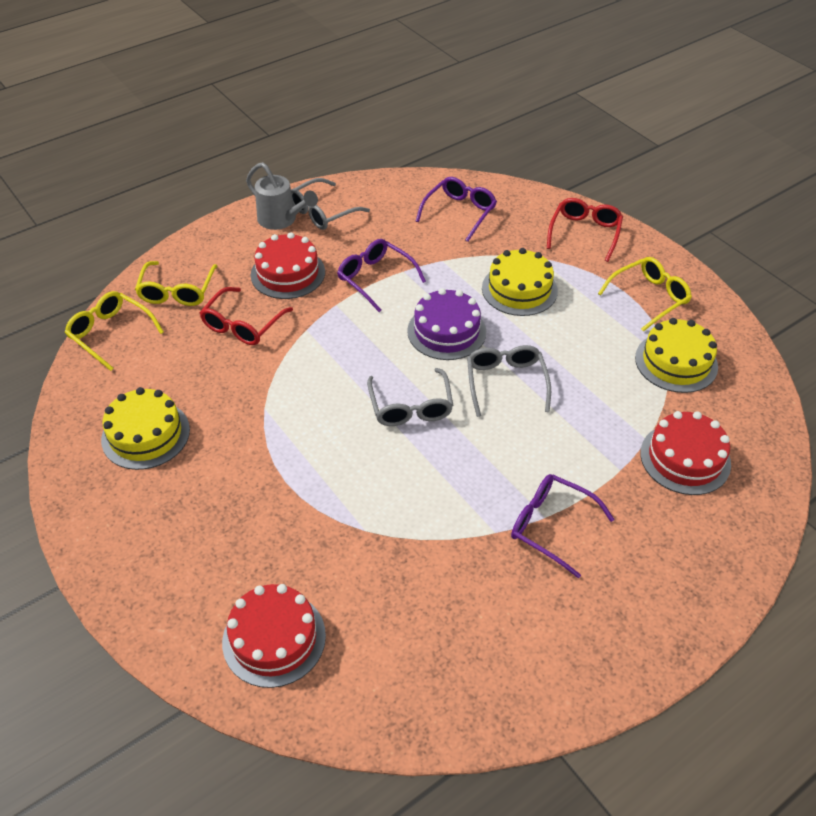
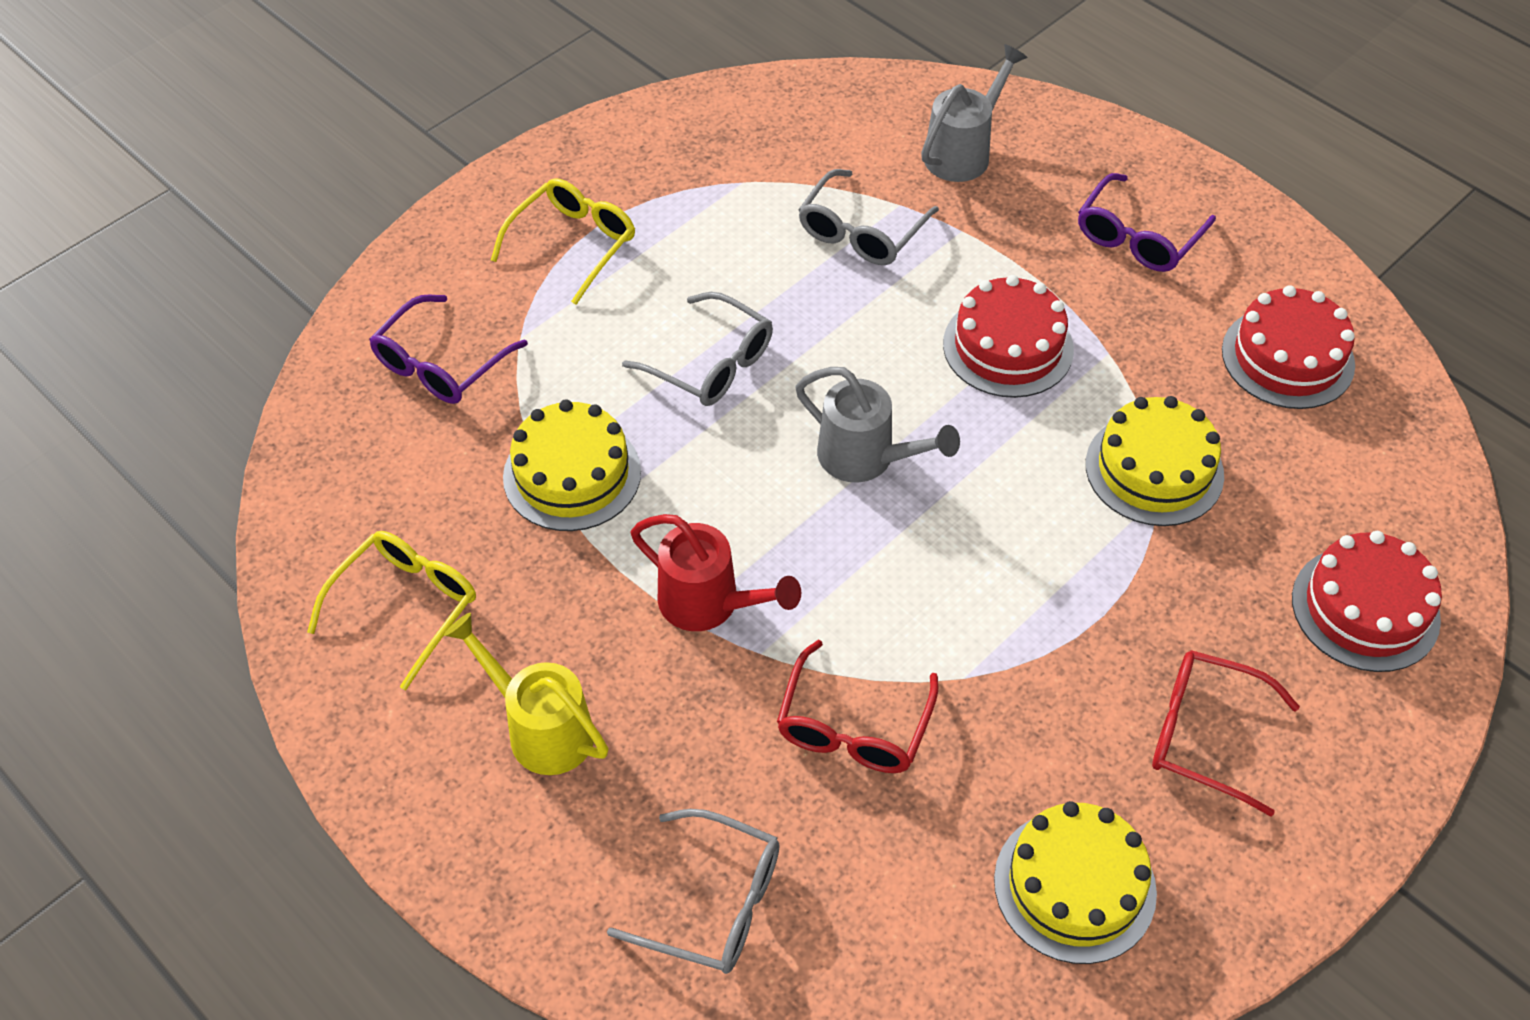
grey watering can: 1 -> 2
purple cake: 1 -> 0
purple glasses: 3 -> 2
red watering can: 0 -> 1
yellow glasses: 3 -> 2
yellow watering can: 0 -> 1

